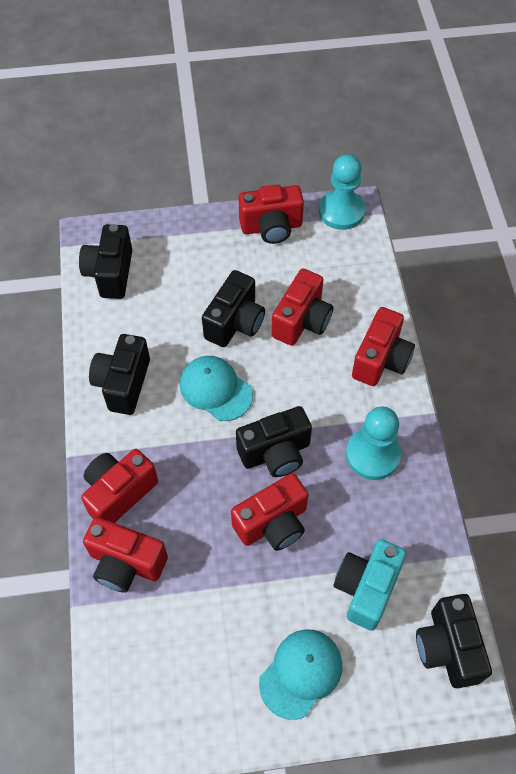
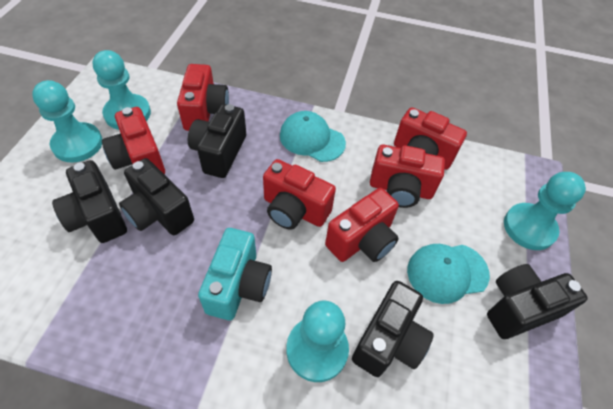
turquoise pawn: 2 -> 4

